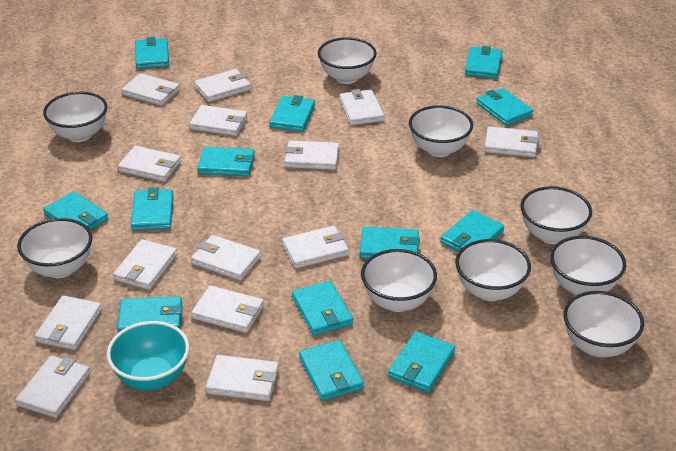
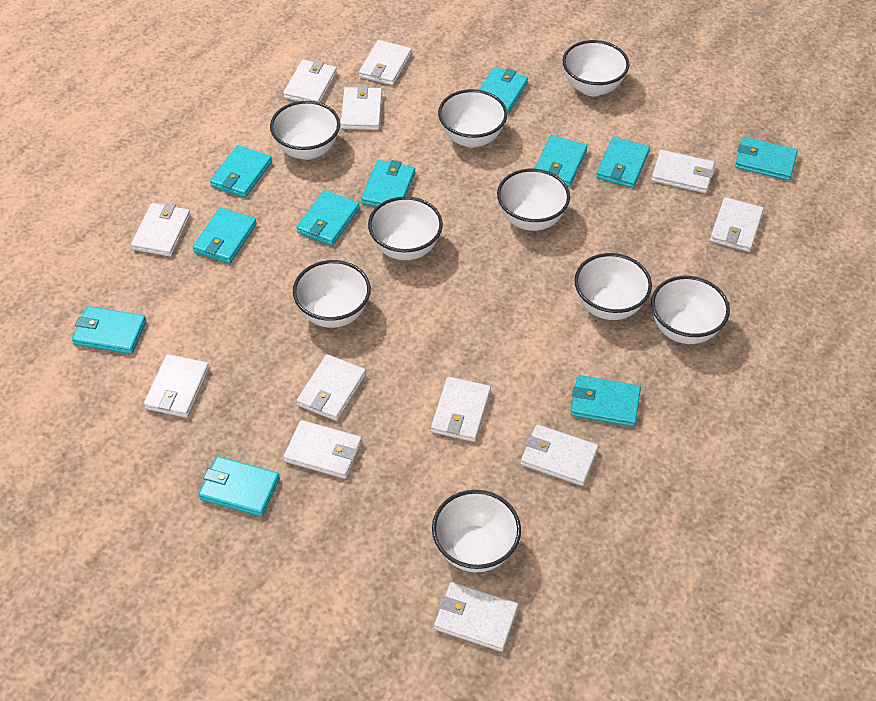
turquoise bowl: 1 -> 0
turquoise wallet: 13 -> 11
white wallet: 14 -> 12

